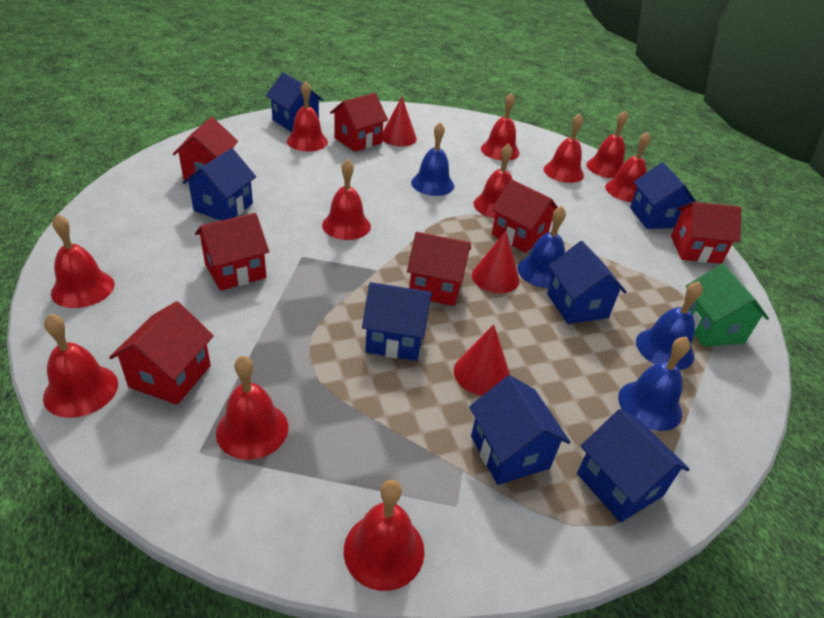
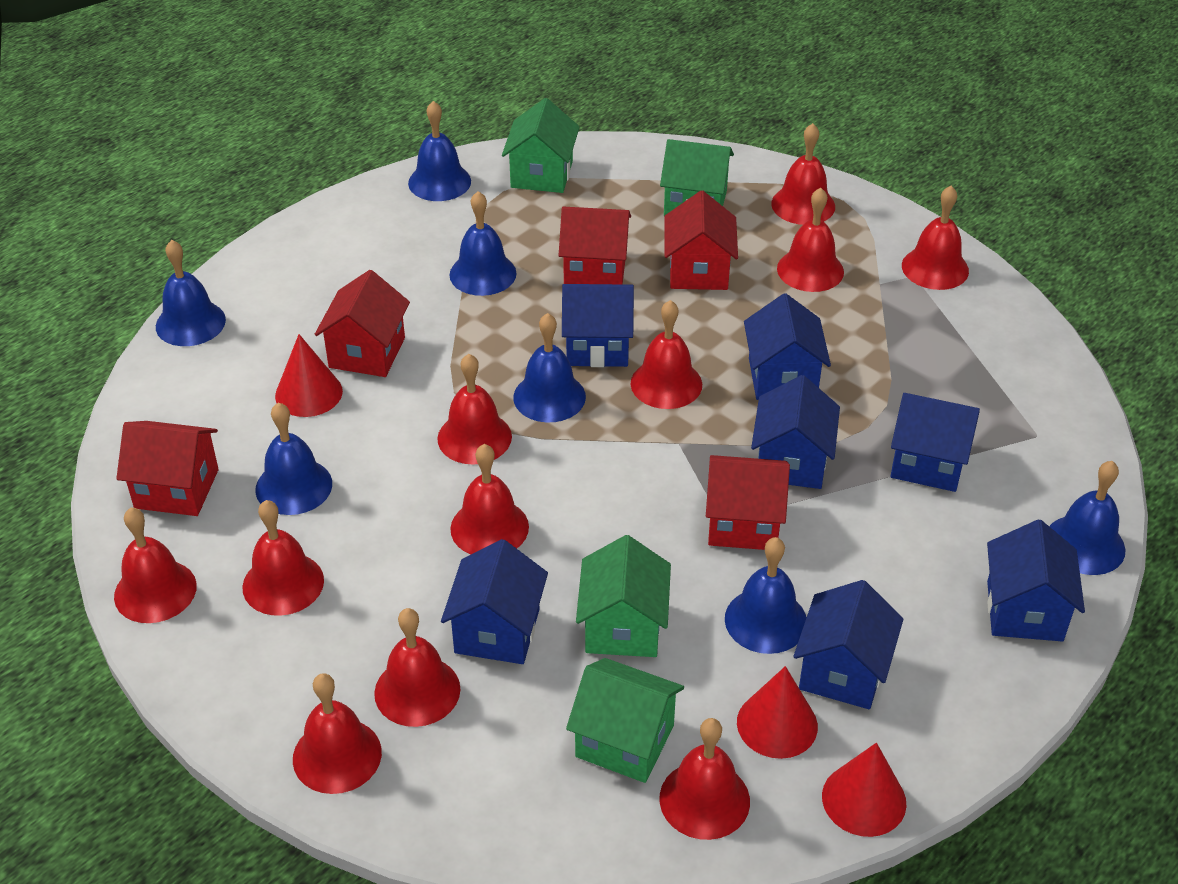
blue bell: 4 -> 7
green house: 1 -> 4
red house: 7 -> 5

